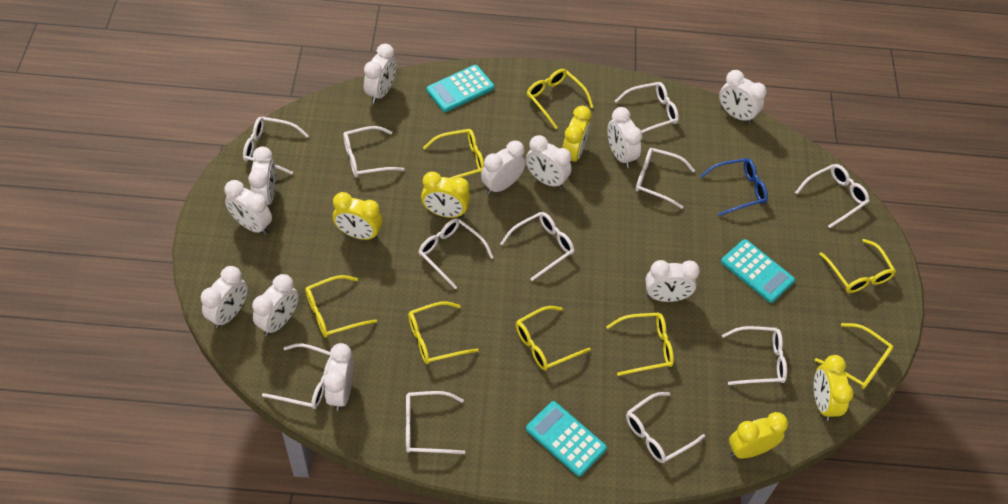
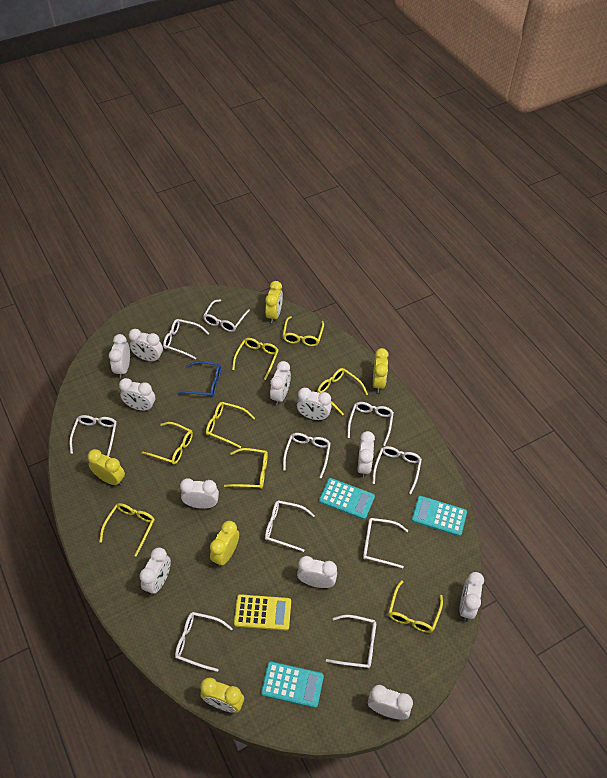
white glasses: 11 -> 10
yellow calculator: 0 -> 1

